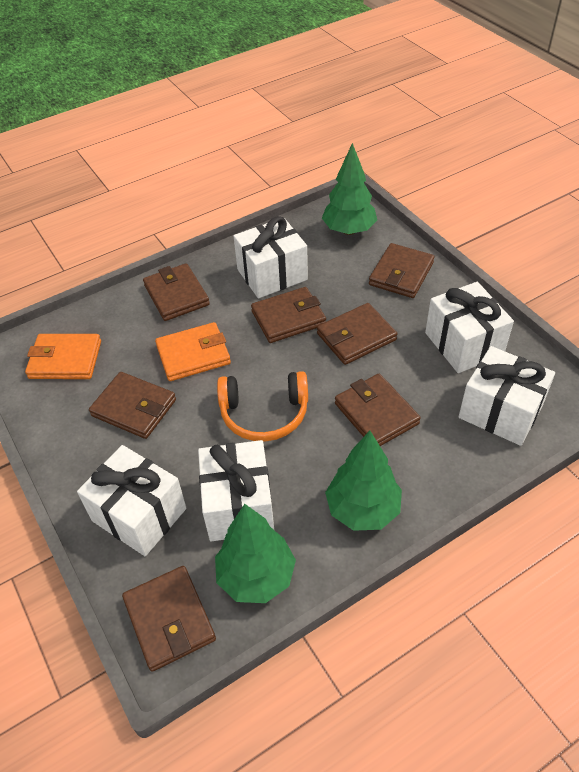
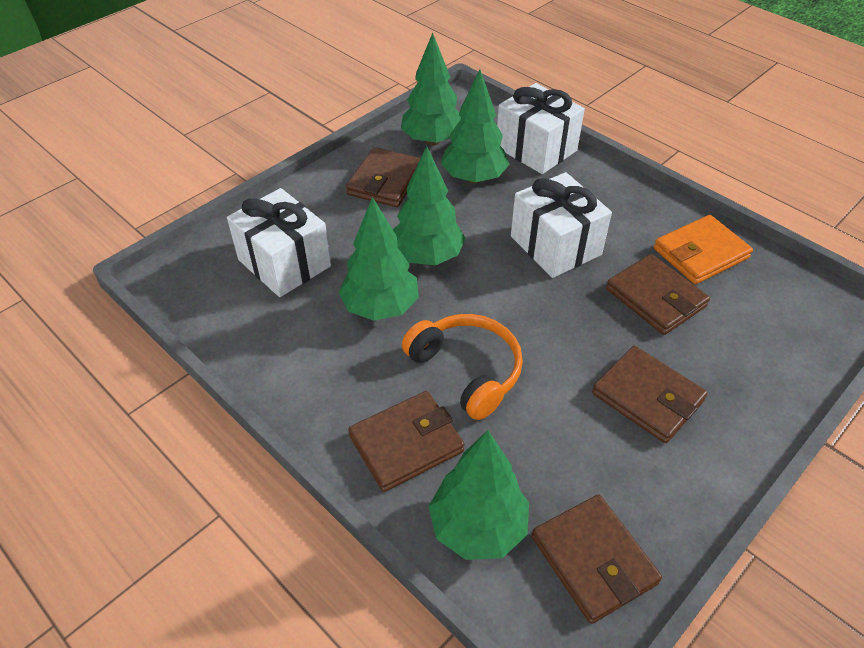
brown wallet: 7 -> 5
green tree: 3 -> 5
orange wallet: 2 -> 1
white gift: 5 -> 3

